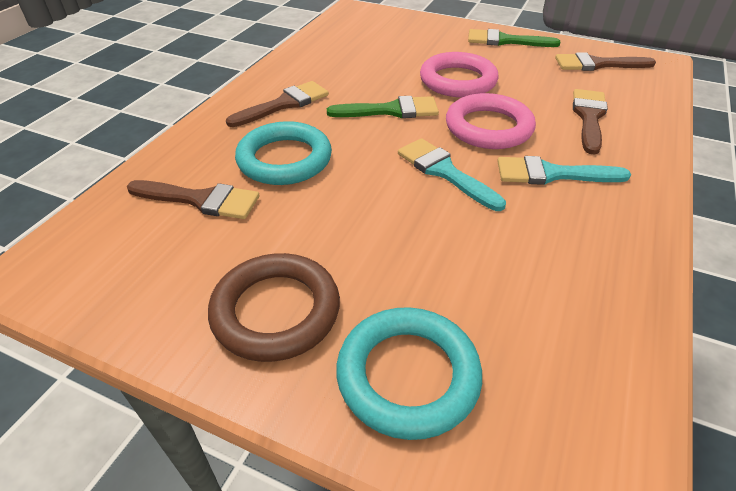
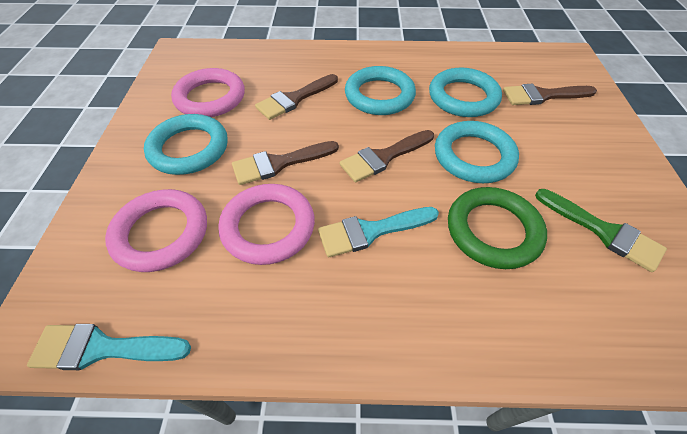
brown ring: 1 -> 0
green brush: 2 -> 1
green ring: 0 -> 1
pink ring: 2 -> 3
turquoise ring: 2 -> 4

